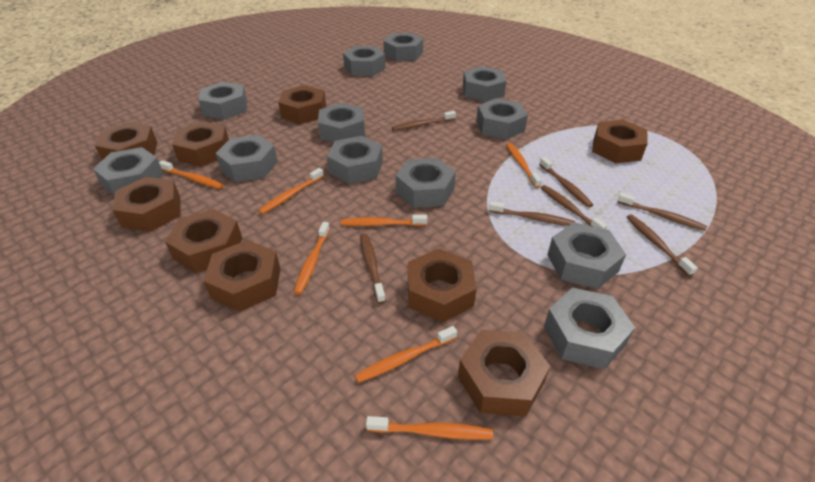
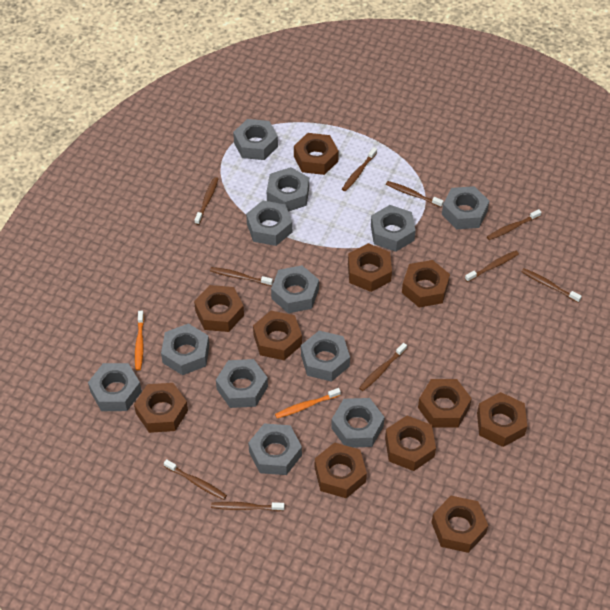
brown nut: 9 -> 11
brown toothbrush: 7 -> 10
orange toothbrush: 7 -> 2

